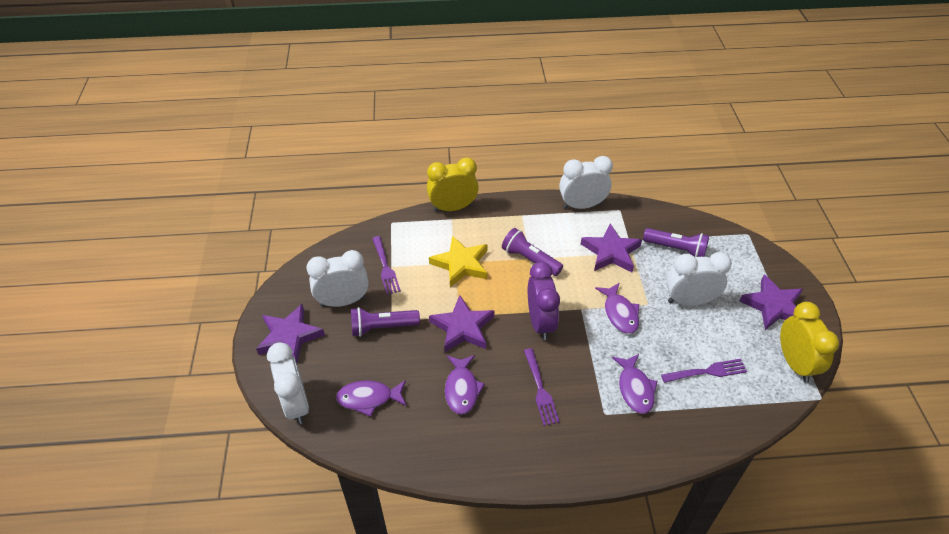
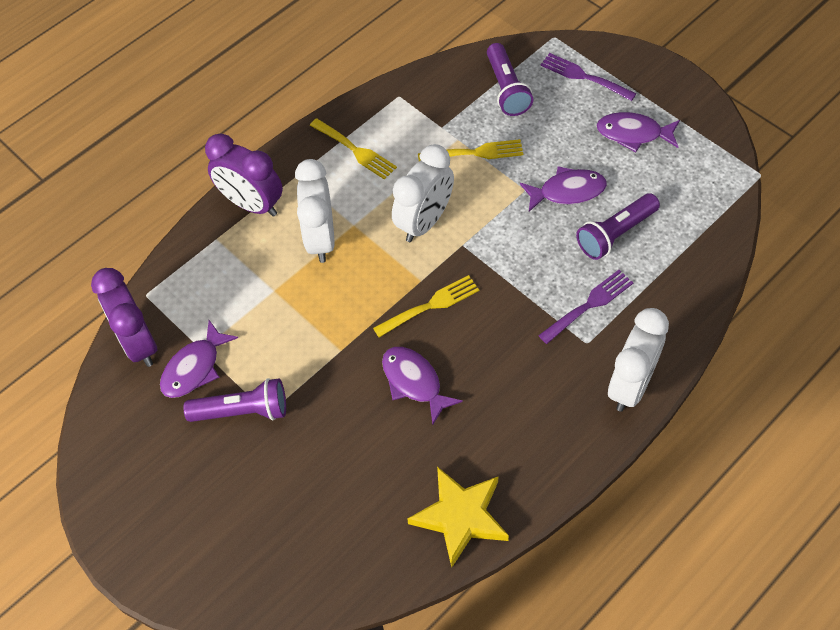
purple clock: 1 -> 2
purple fork: 3 -> 2
purple star: 4 -> 0
white clock: 4 -> 3
yellow clock: 2 -> 0
yellow fork: 0 -> 3

